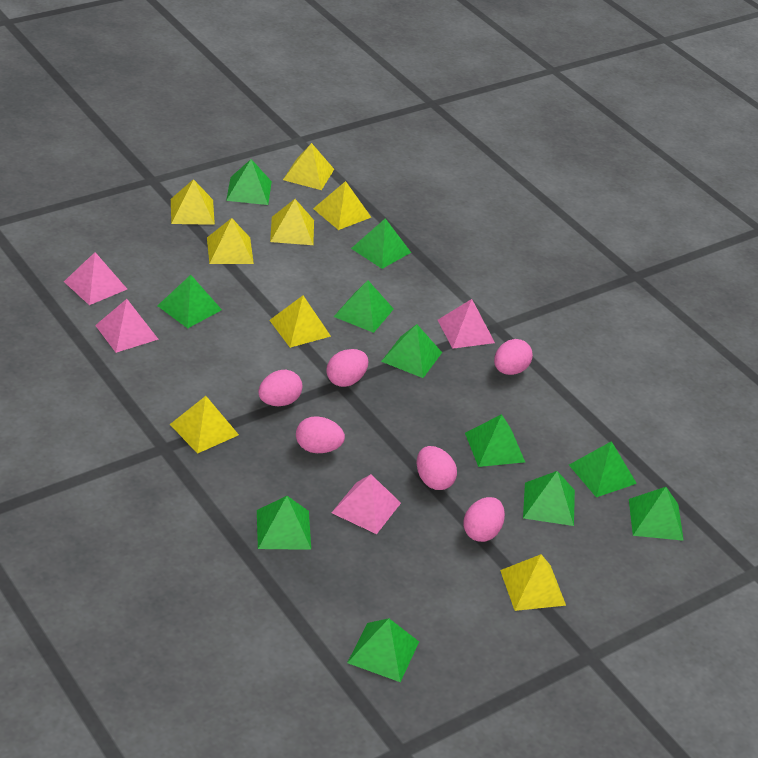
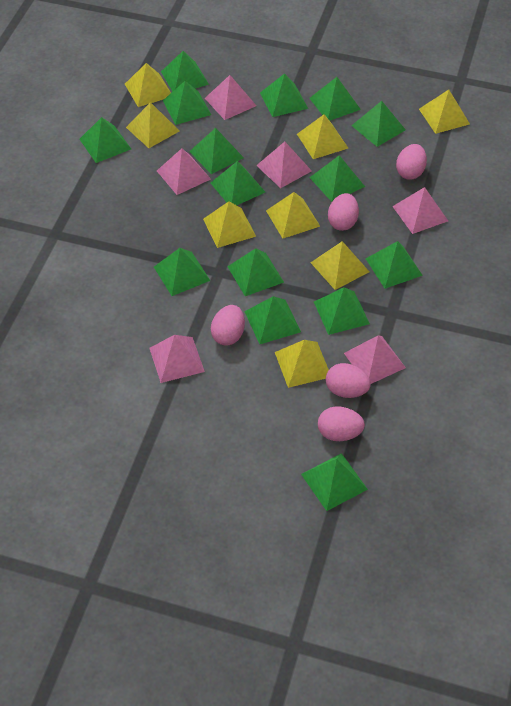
green pyramid: 11 -> 15
pink egg: 6 -> 5
pink pyramid: 4 -> 6

